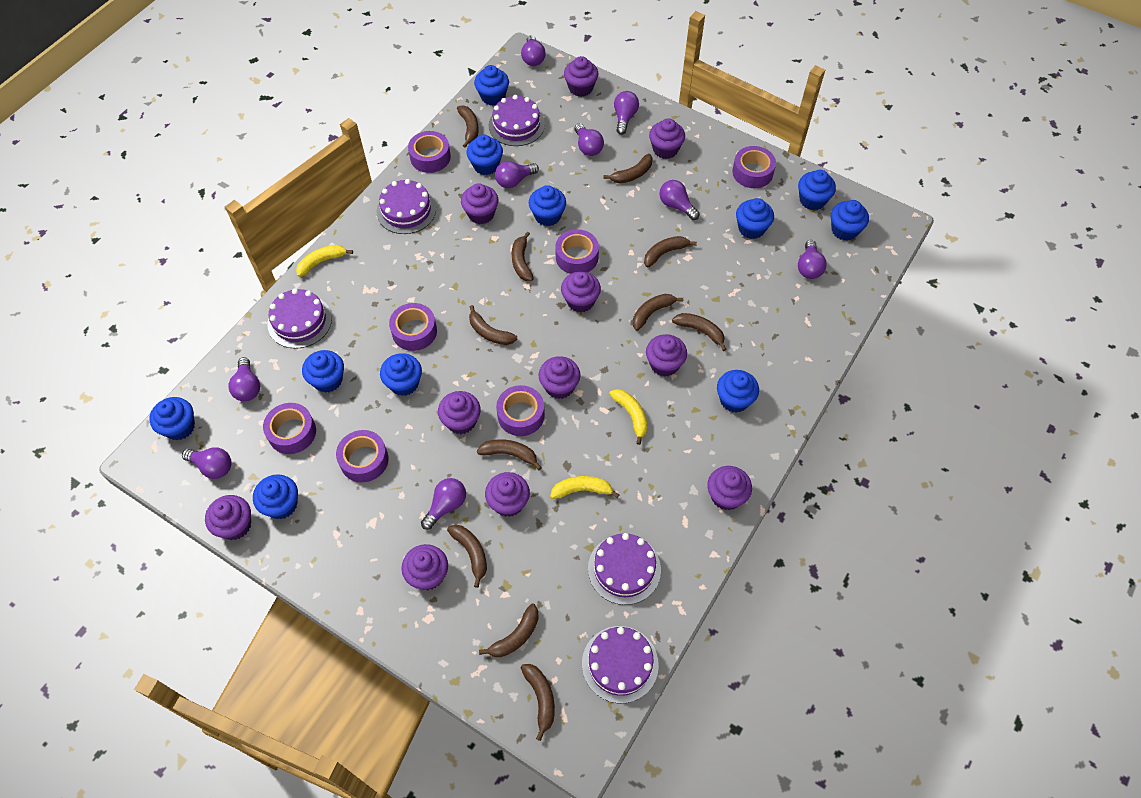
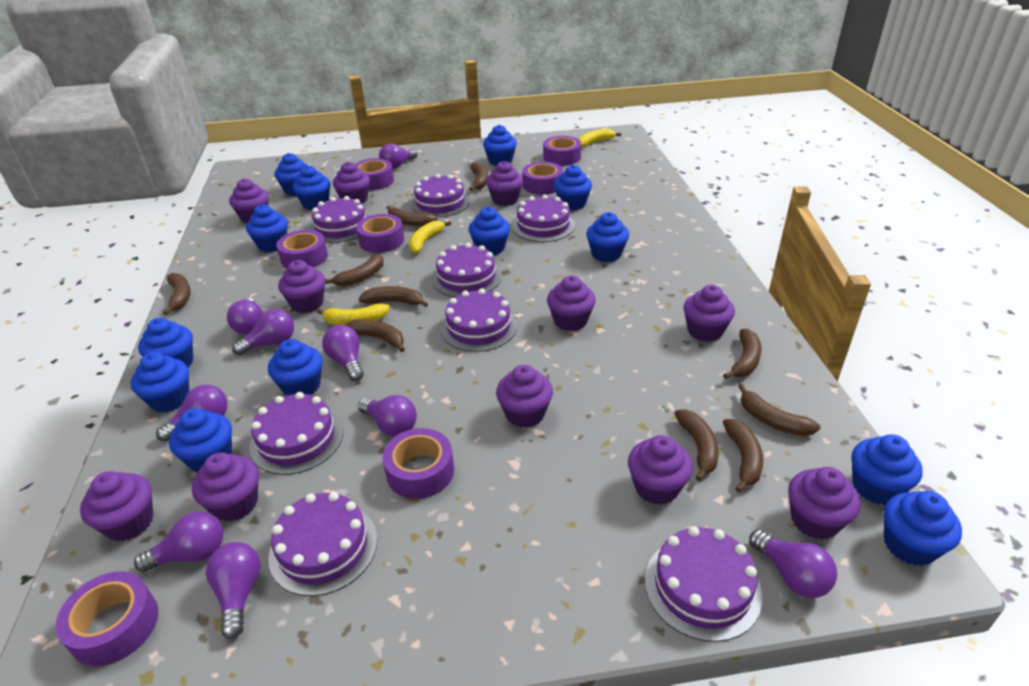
blue cupcake: 11 -> 13
brown banana: 11 -> 10
purple cake: 5 -> 8

